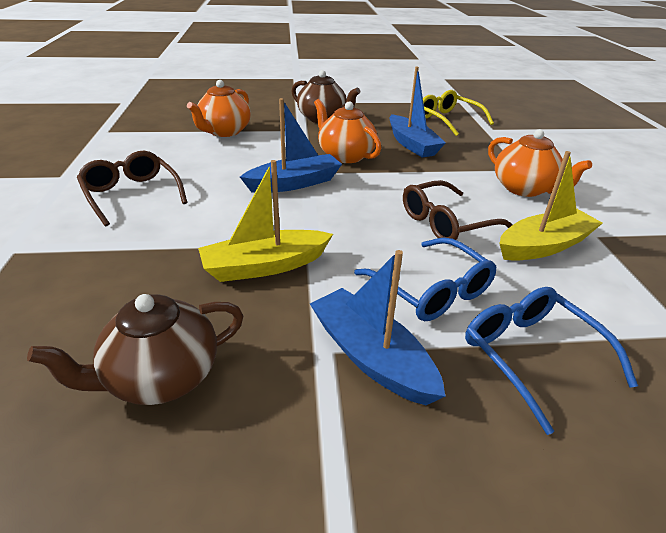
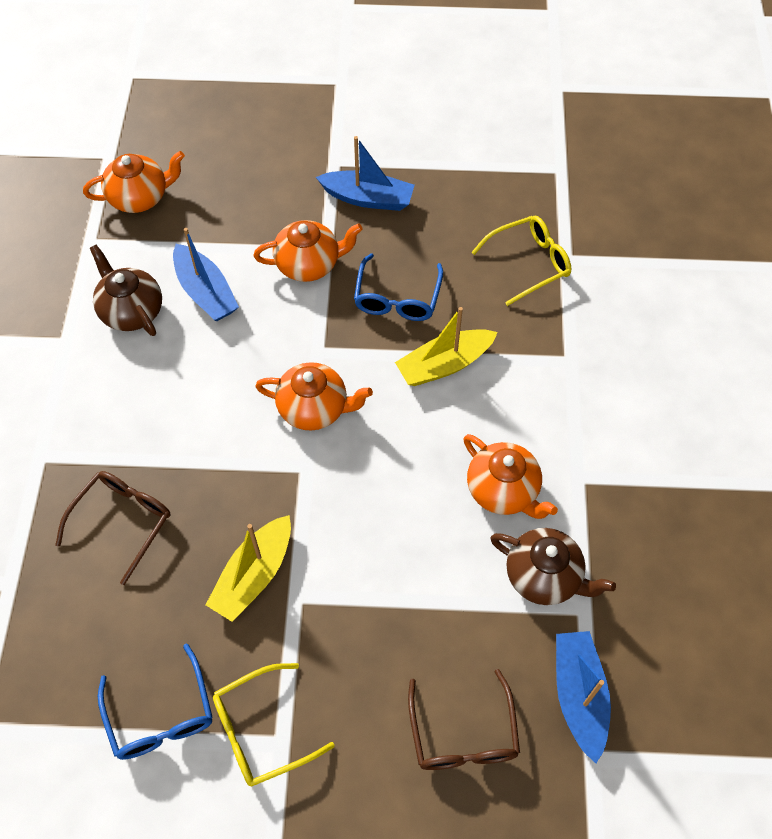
orange teapot: 3 -> 4
yellow glasses: 1 -> 2

